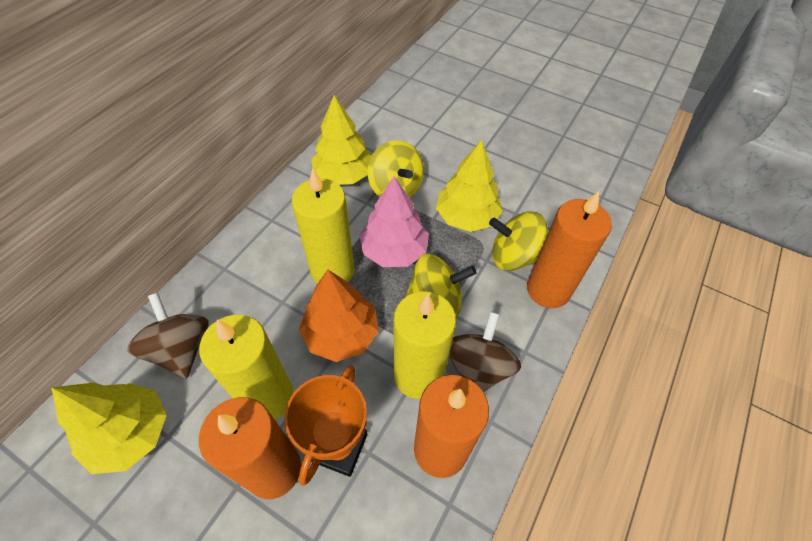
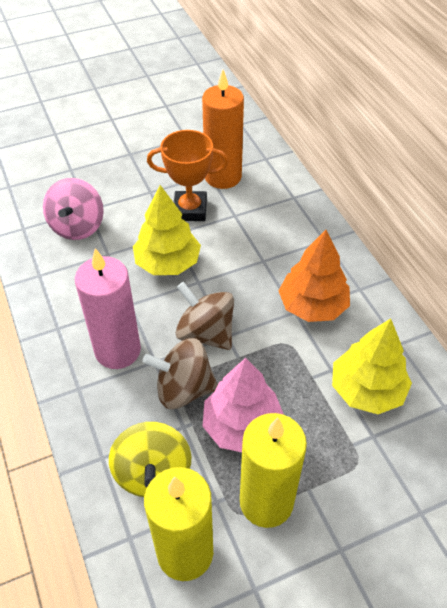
orange candle: 3 -> 1
pink candle: 0 -> 1
pink spinning top: 0 -> 1
yellow candle: 3 -> 2
yellow spinning top: 3 -> 1
yellow tree: 3 -> 2

